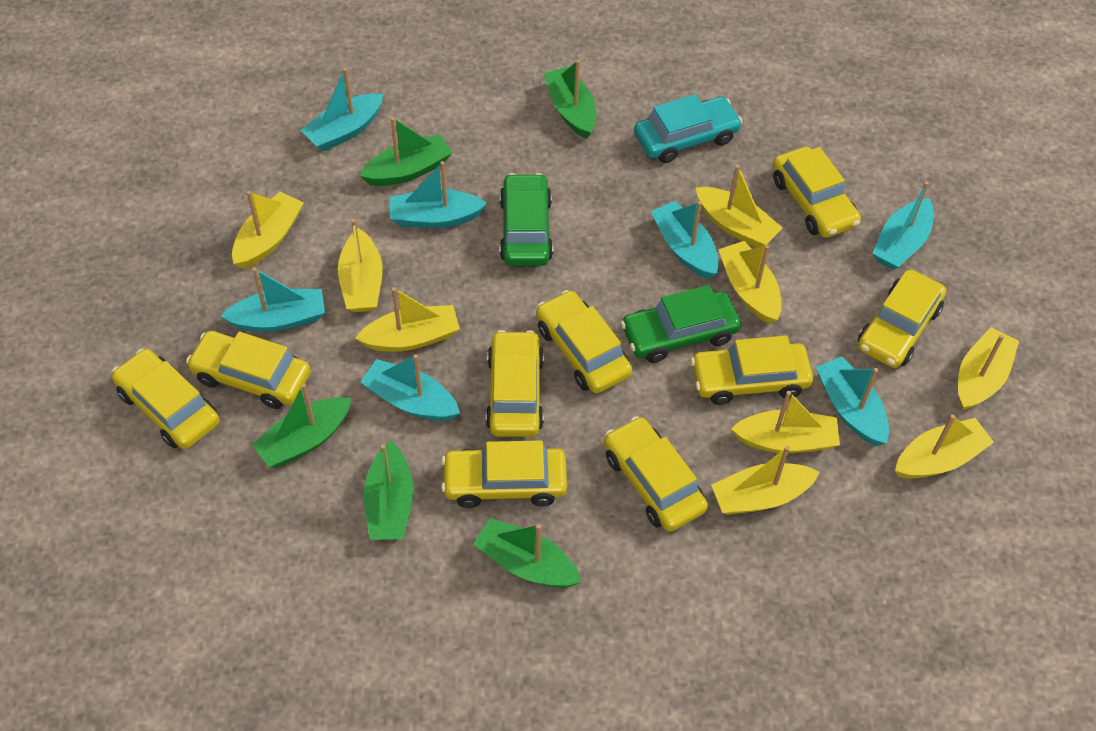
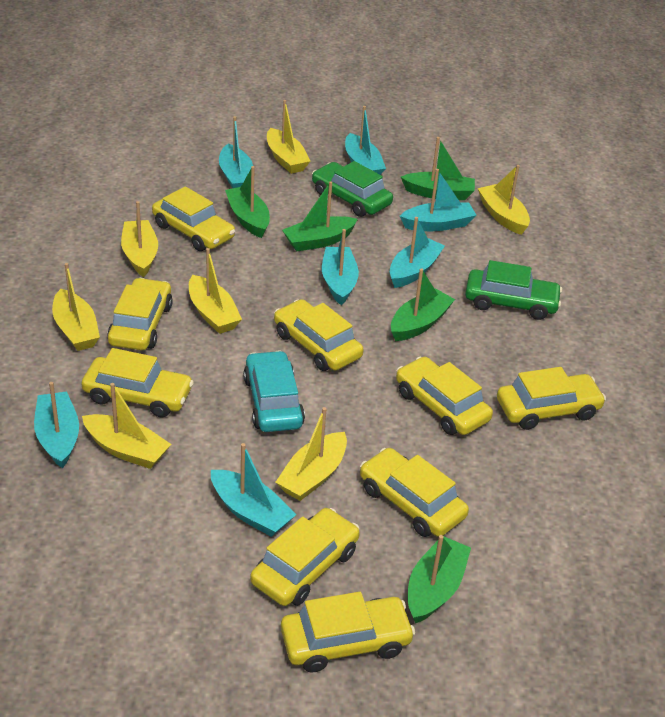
yellow boat: 9 -> 7

